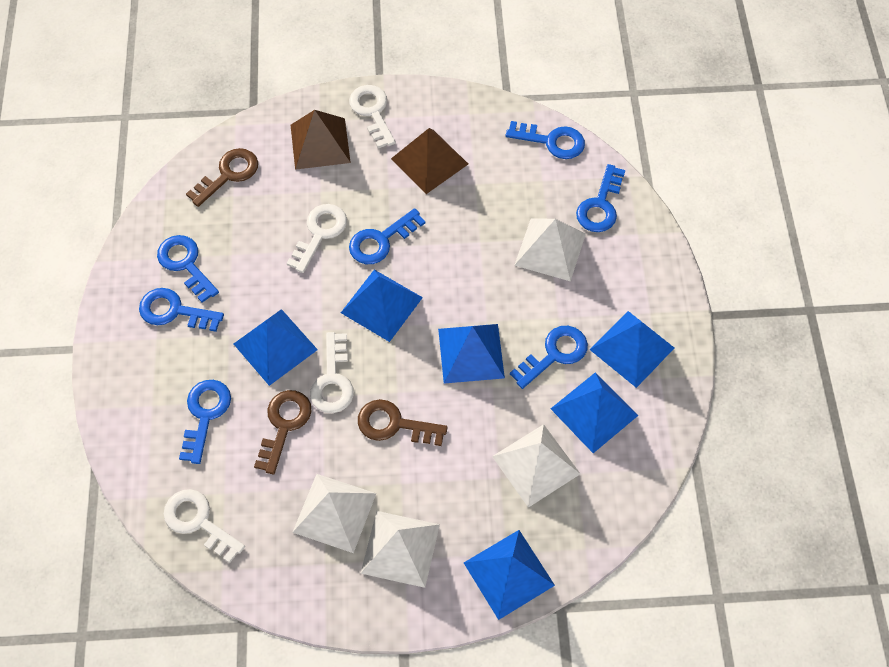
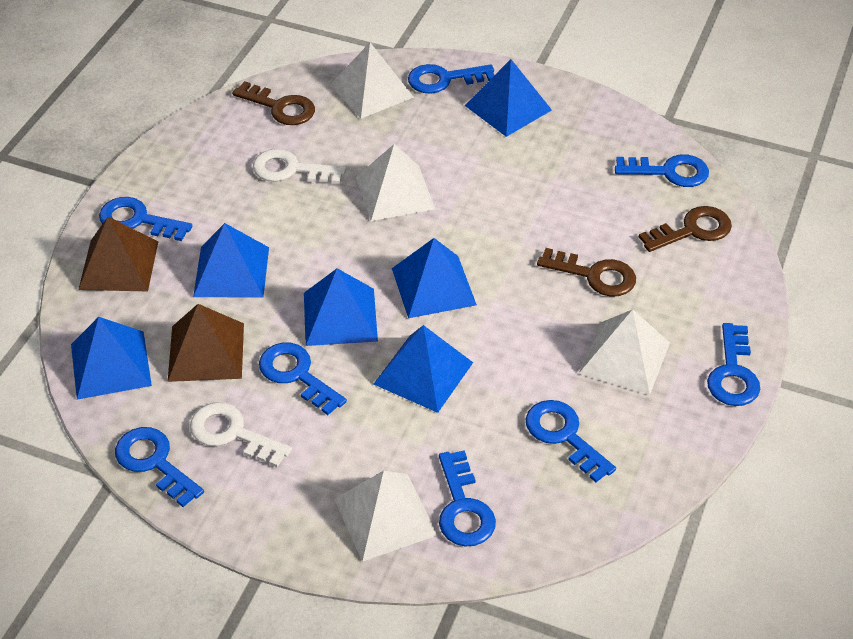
blue key: 7 -> 8
white key: 4 -> 2

